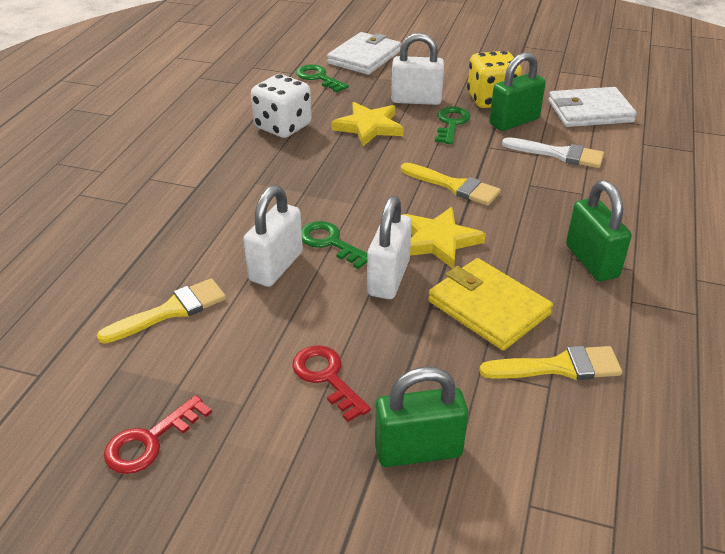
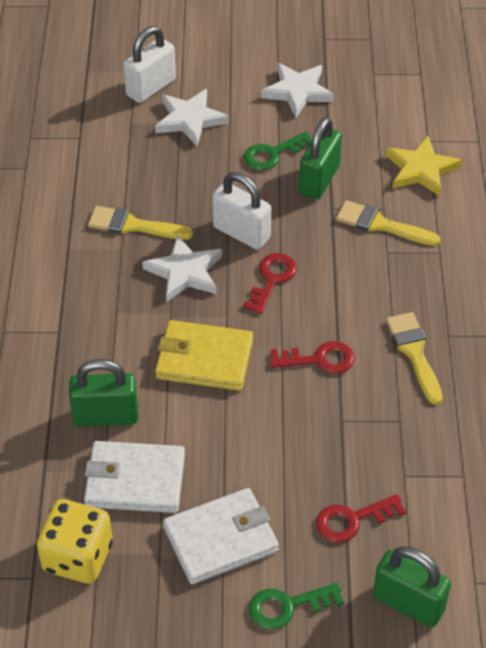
green key: 3 -> 2
red key: 2 -> 3
white brush: 1 -> 0
white dice: 1 -> 0
white padlock: 3 -> 2
white star: 0 -> 3
yellow star: 2 -> 1

